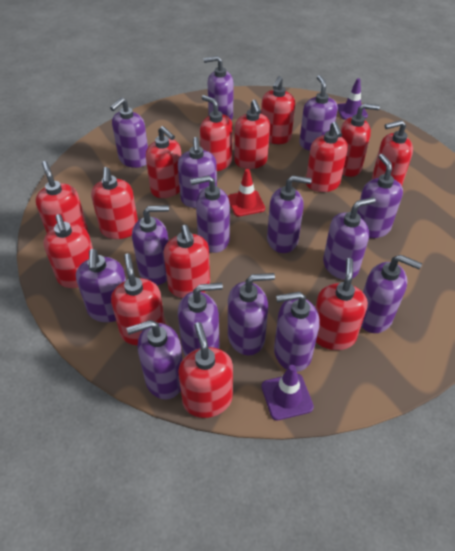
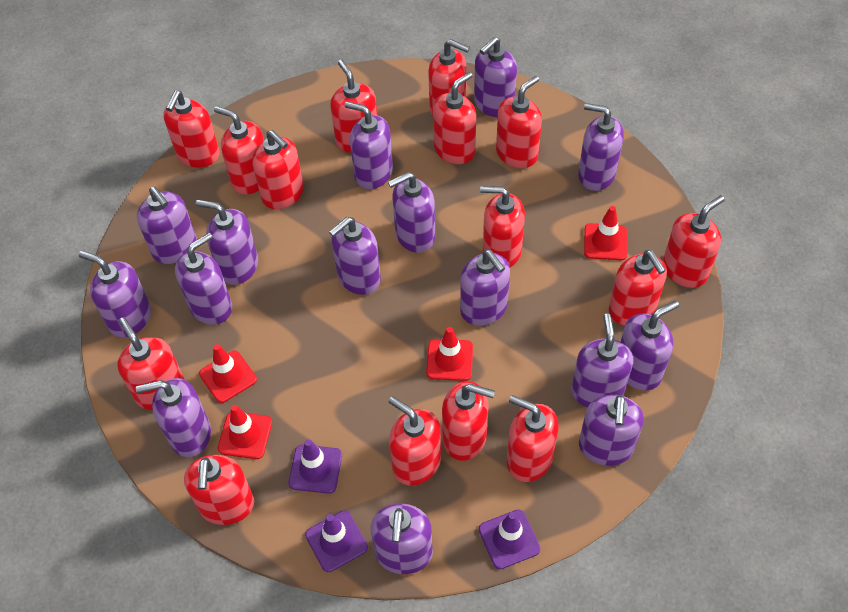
purple traffic cone: 2 -> 3
red soap dispenser: 14 -> 15
red traffic cone: 1 -> 4

